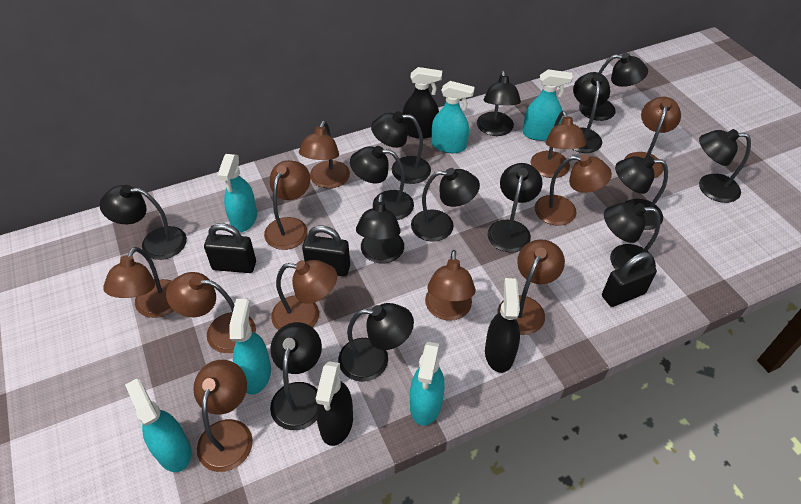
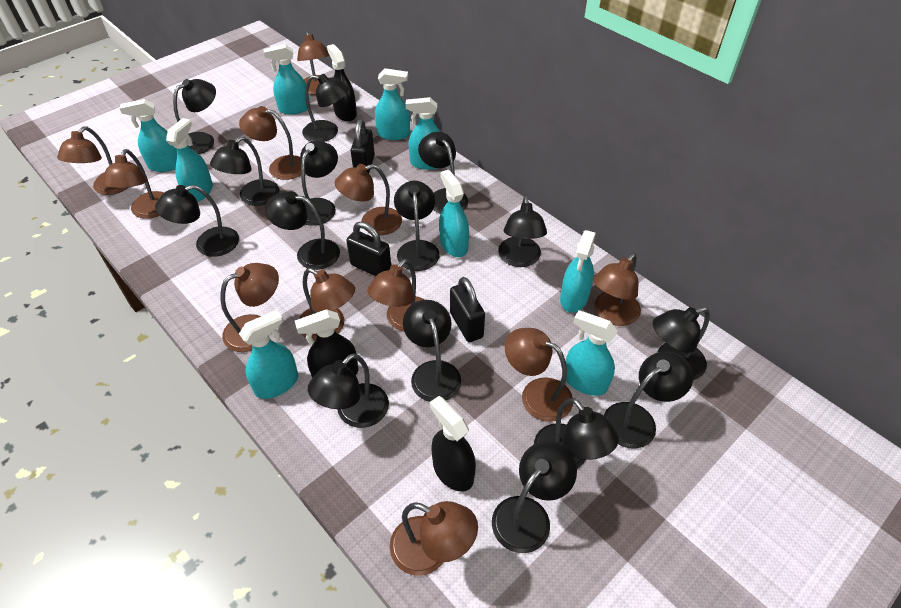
black lamp: 14 -> 15
turquoise spray bottle: 6 -> 9

